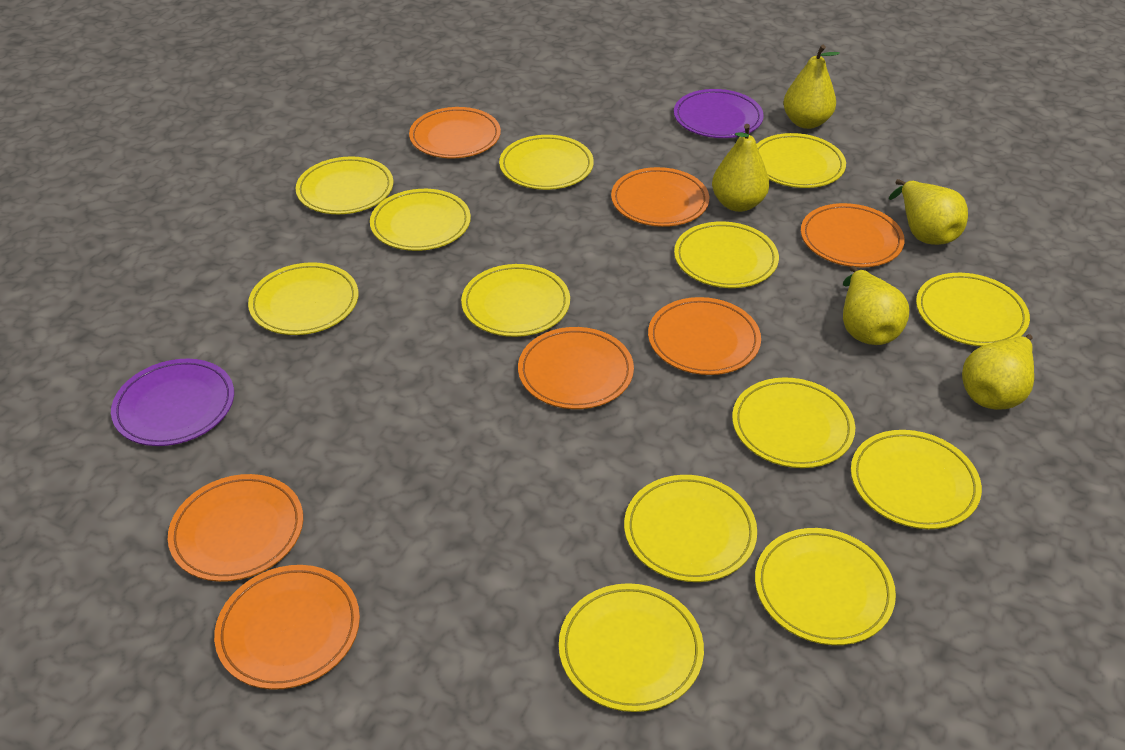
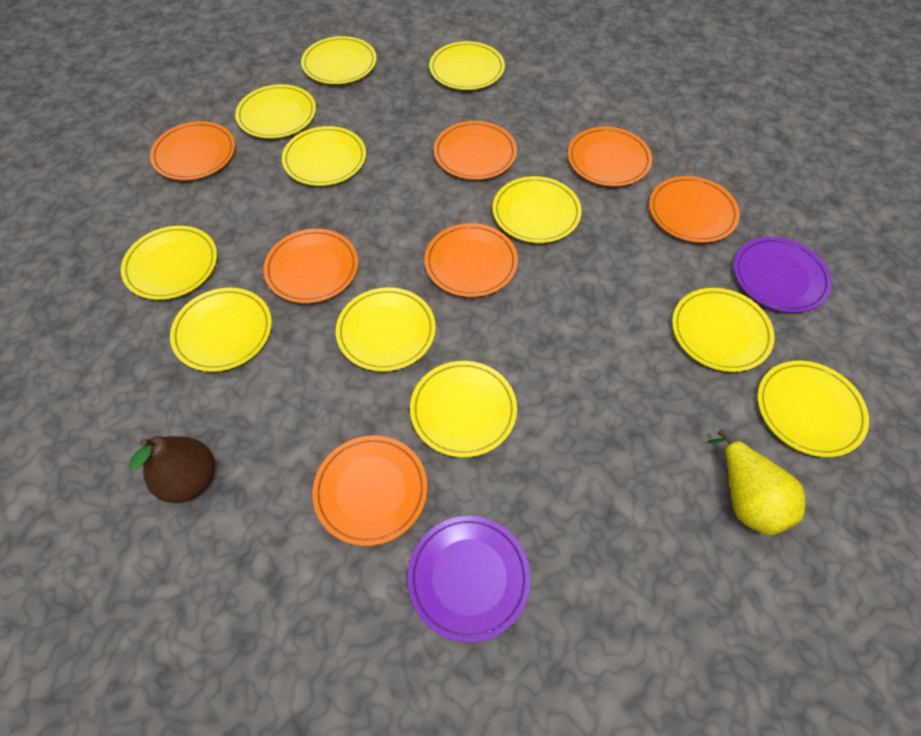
brown pear: 0 -> 1
yellow pear: 5 -> 1
yellow plate: 13 -> 11

